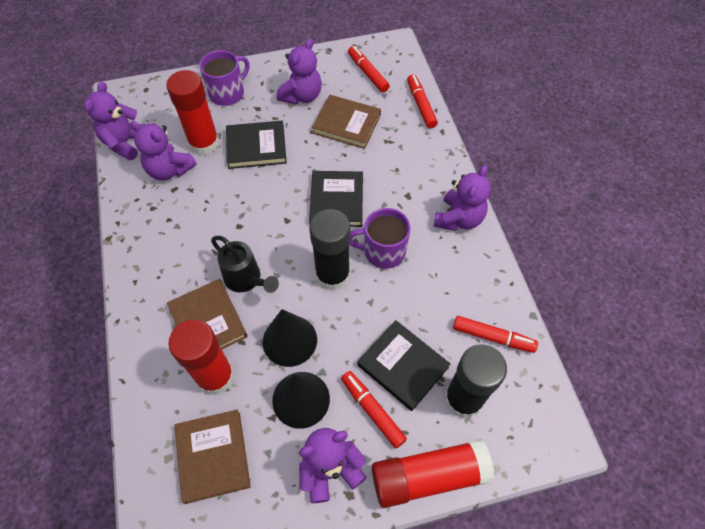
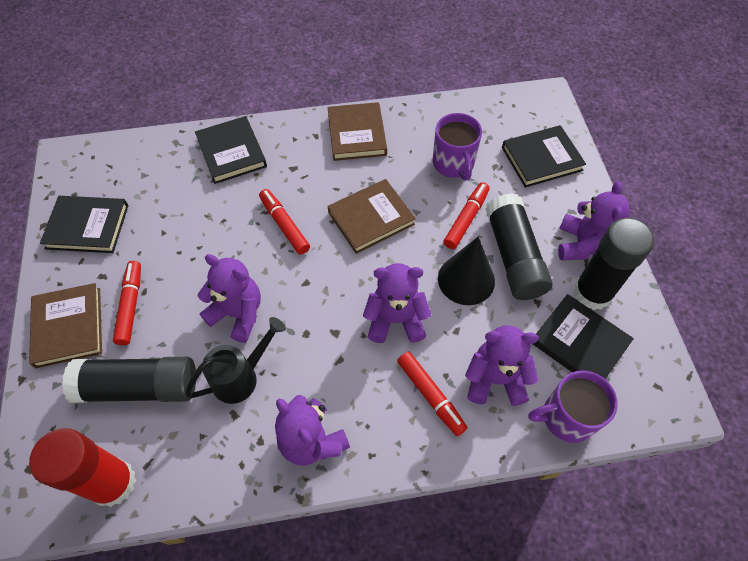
black book: 3 -> 4
black cone: 2 -> 1
black glue stick: 2 -> 3
red glue stick: 3 -> 1

